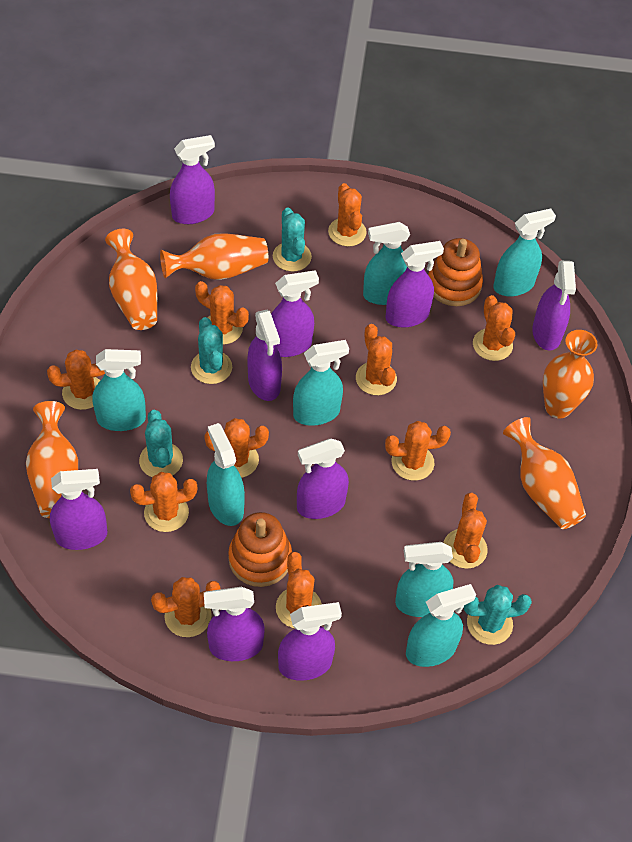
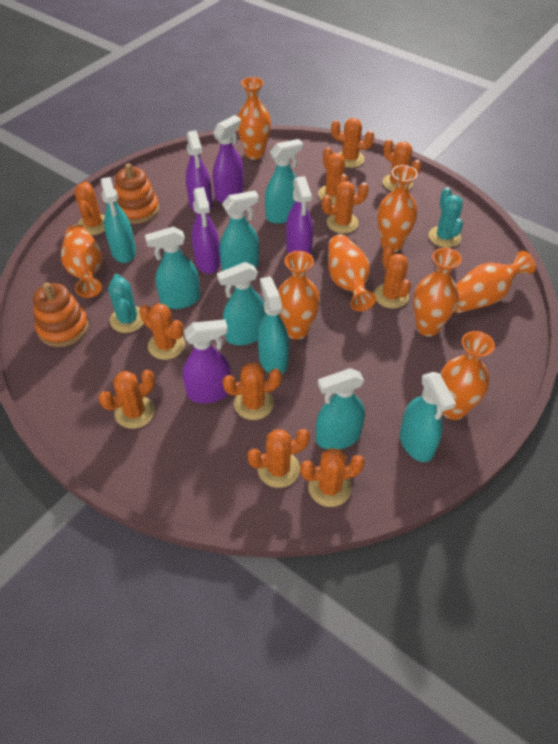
orange vase: 5 -> 8
purple spray bottle: 9 -> 5
turquoise cactus: 4 -> 2
turquoise spray bottle: 7 -> 8

